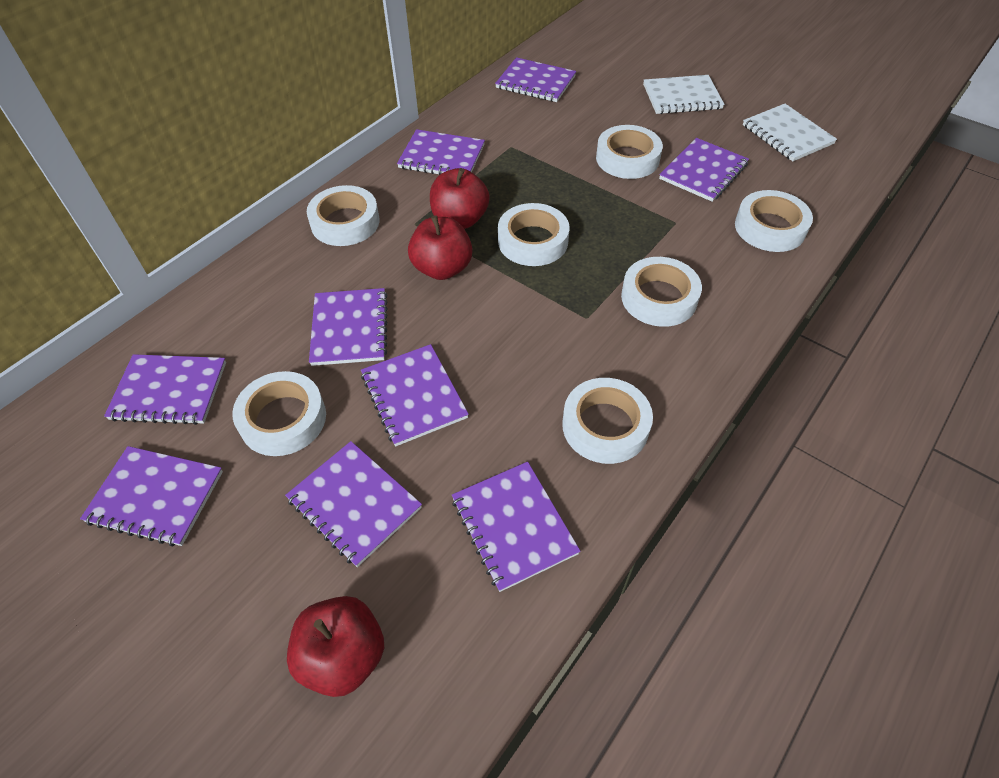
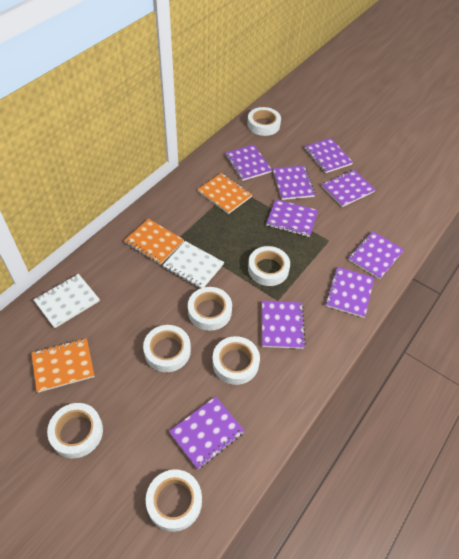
orange notebook: 0 -> 3
red apple: 3 -> 0

